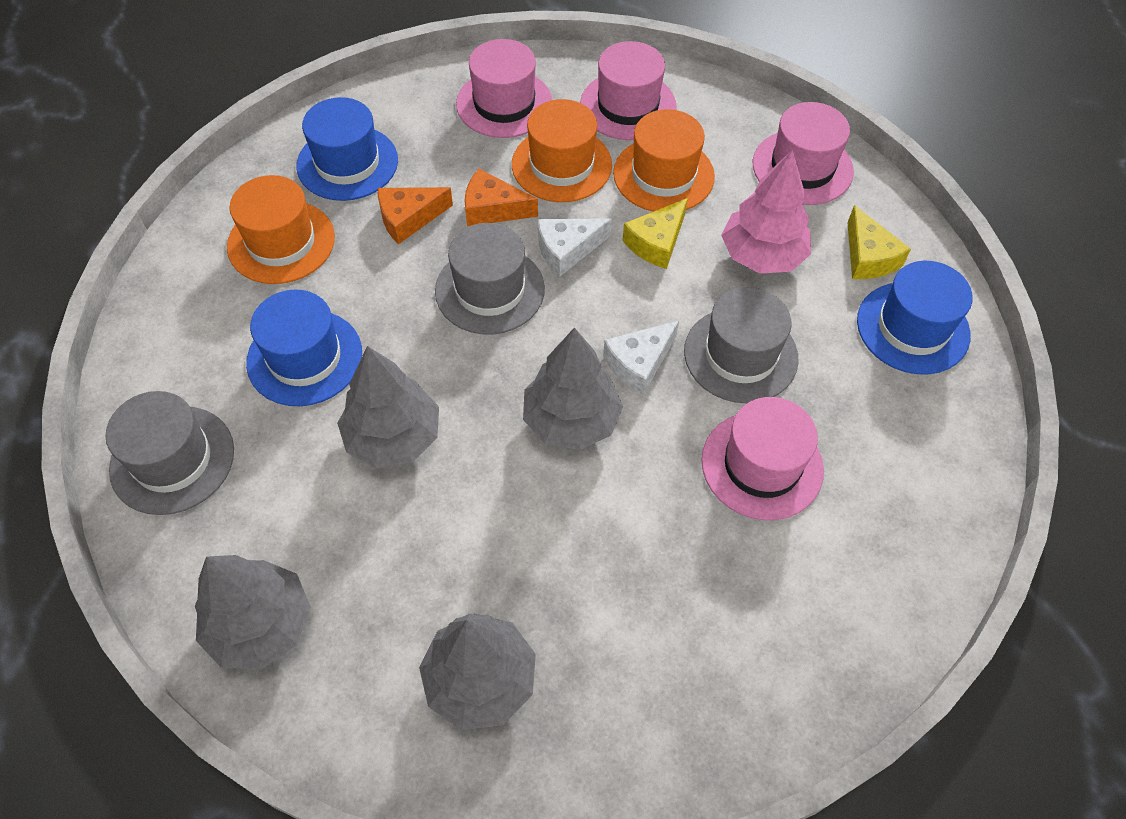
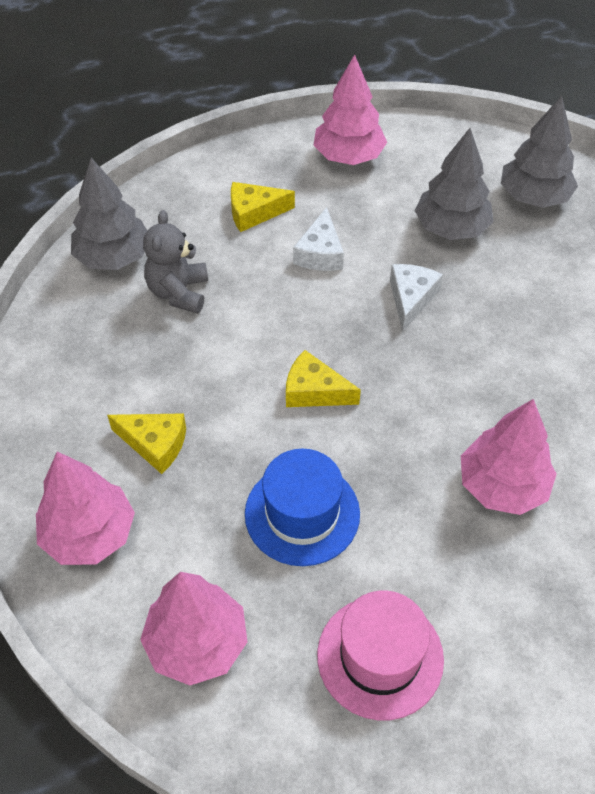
blue hat: 3 -> 1
grey hat: 3 -> 0
grey teddy bear: 0 -> 1
grey tree: 4 -> 3
orange cheese: 2 -> 0
orange hat: 3 -> 0
pink hat: 4 -> 1
pink tree: 1 -> 4
yellow cheese: 2 -> 3

